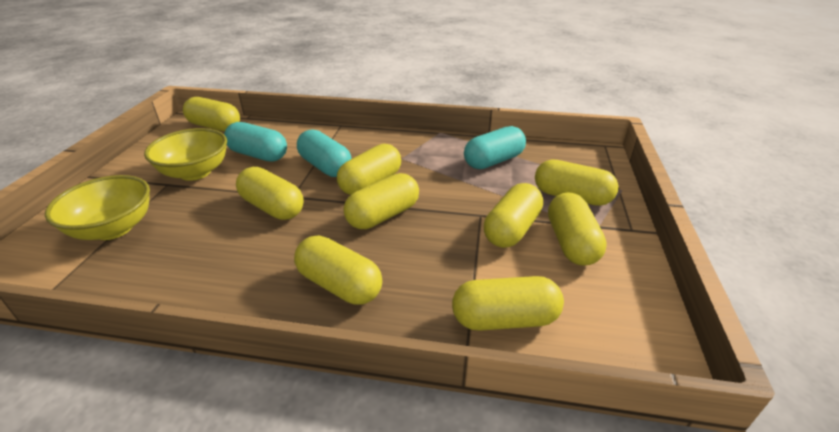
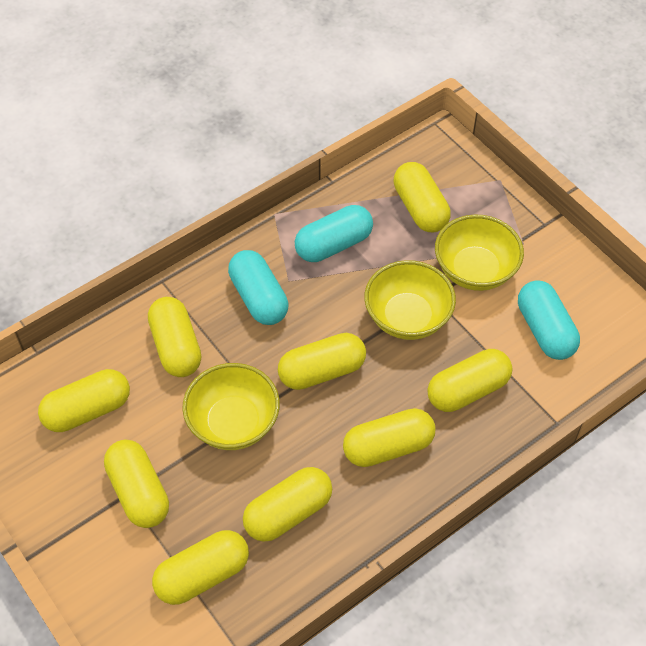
yellow bowl: 2 -> 3

